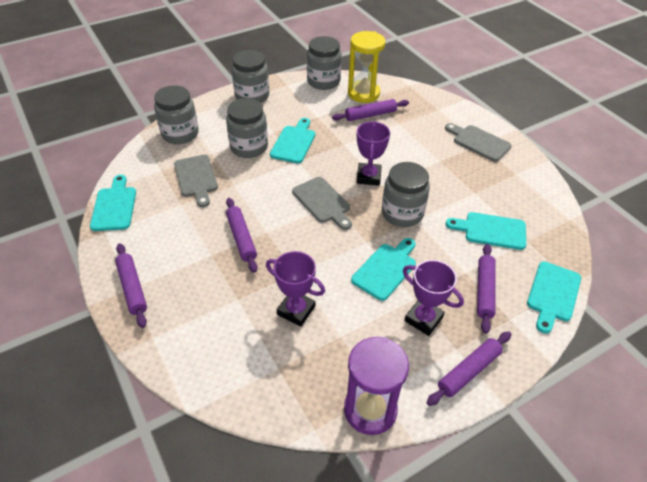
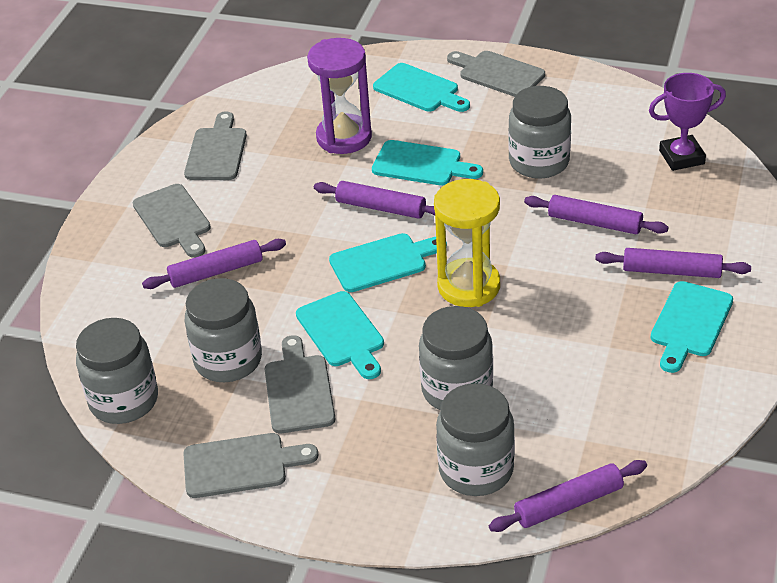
grey cutting board: 3 -> 5
purple trophy: 3 -> 1

